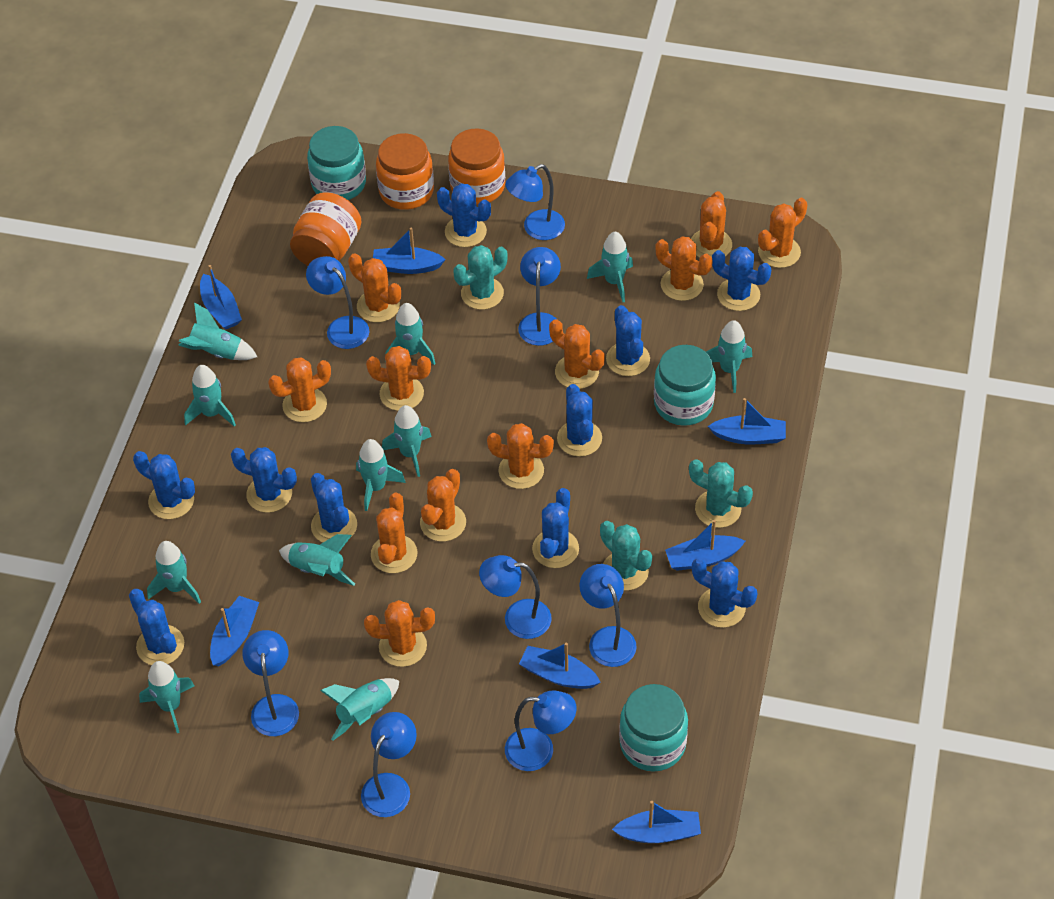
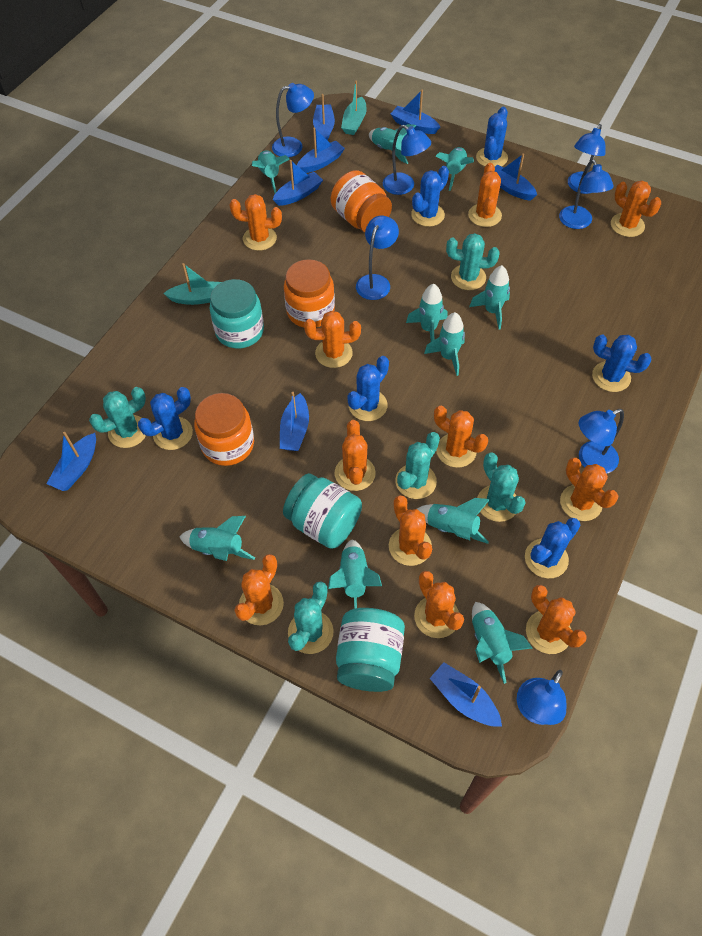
blue boat: 7 -> 8
blue cactus: 10 -> 6
blue lamp: 8 -> 7
turquoise boat: 0 -> 2
turquoise cactus: 3 -> 5
turquoise rocket: 11 -> 10

